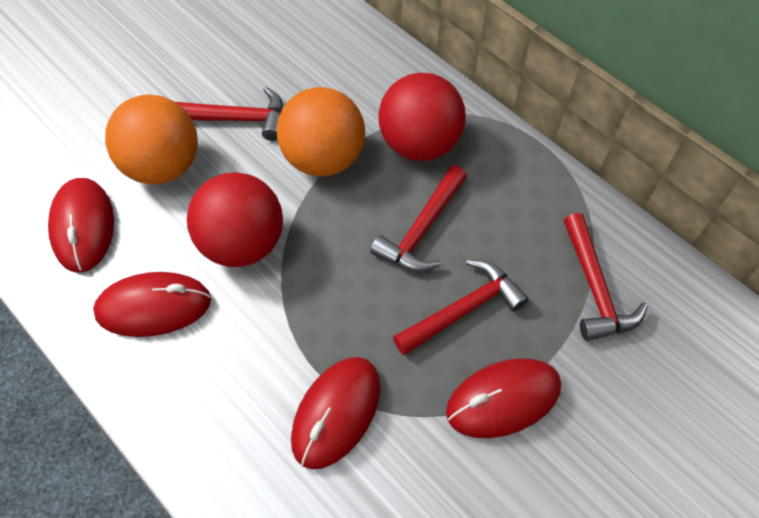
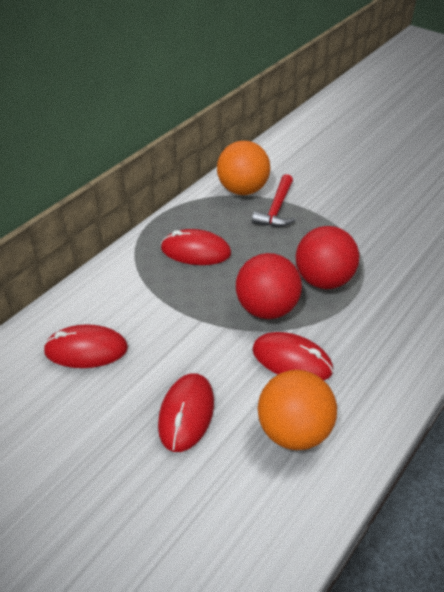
red hammer: 4 -> 1

